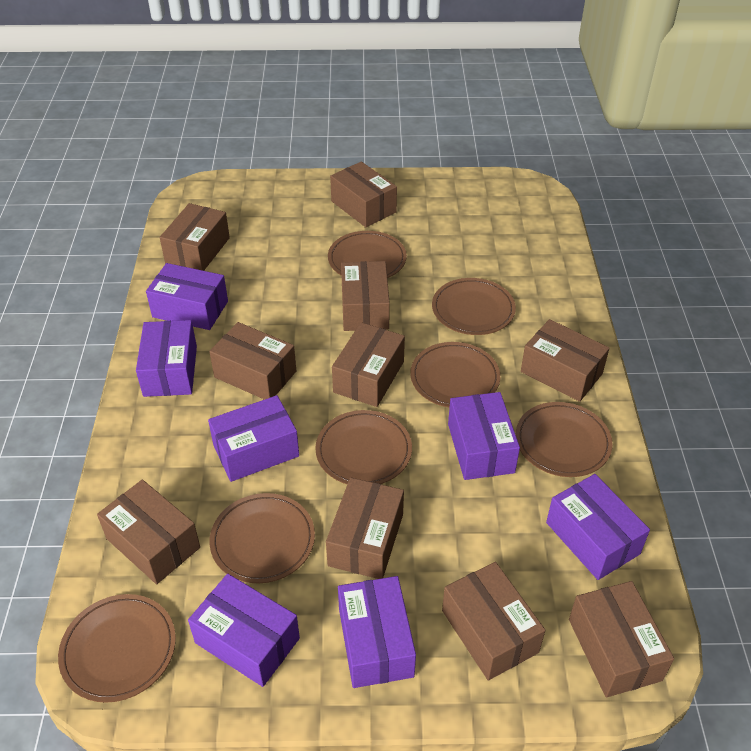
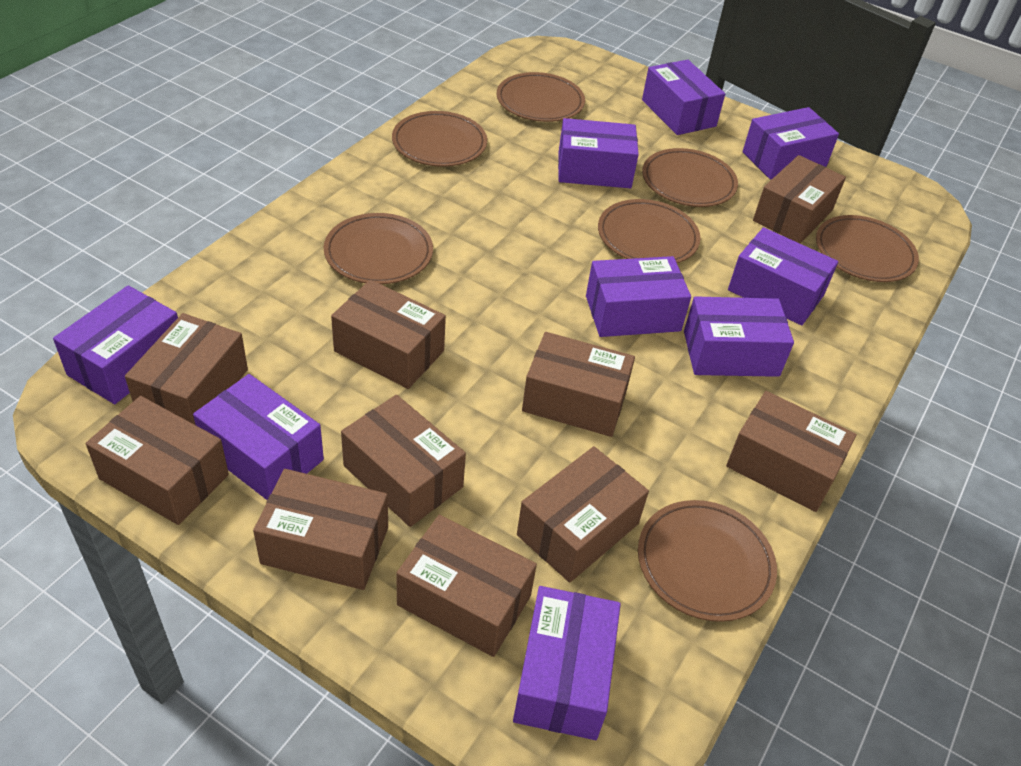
purple box: 7 -> 9

